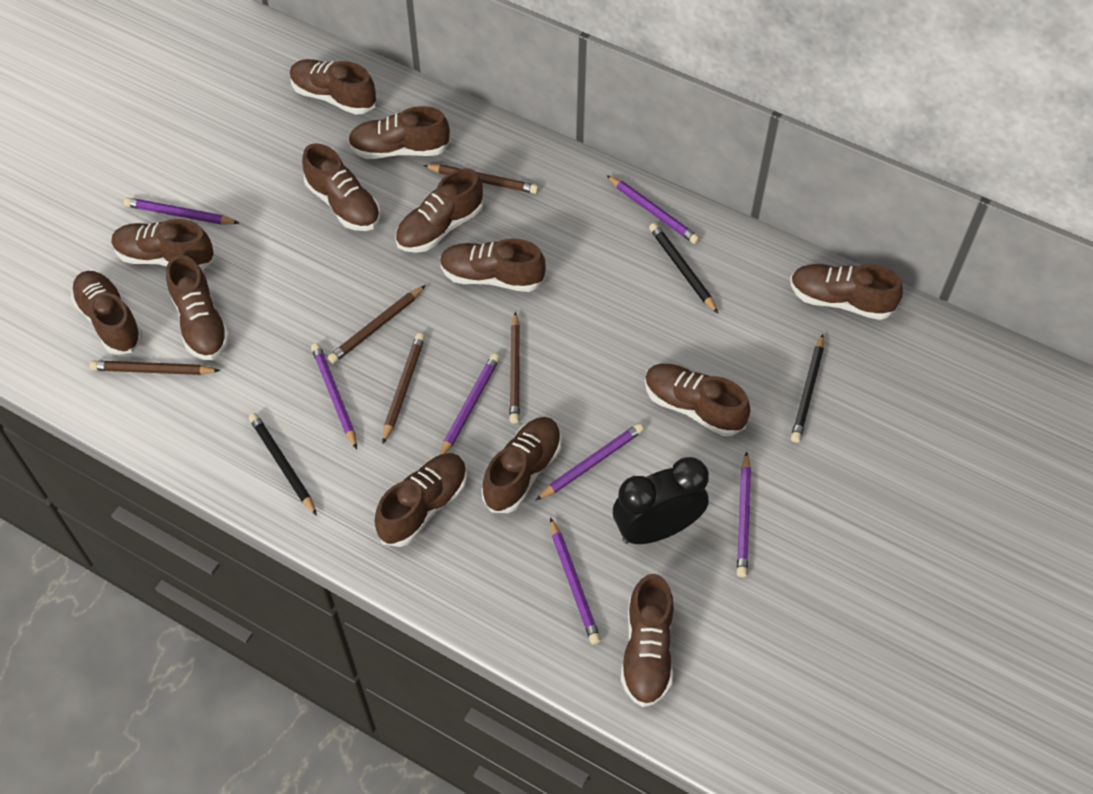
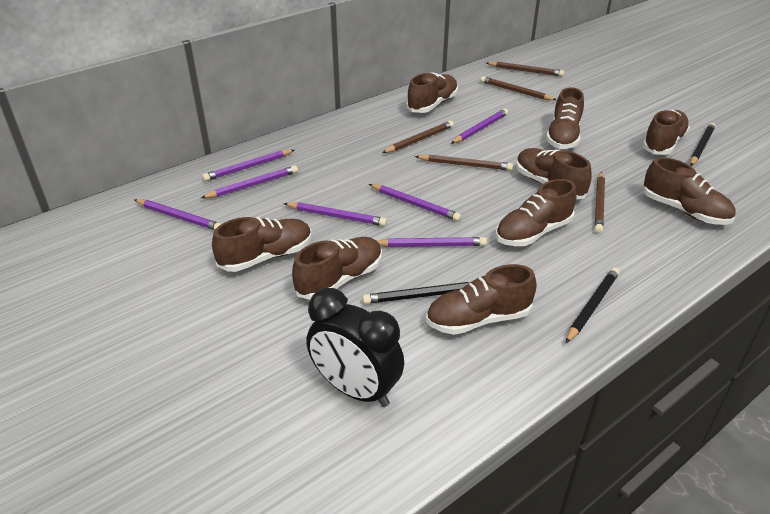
brown shoe: 13 -> 9

